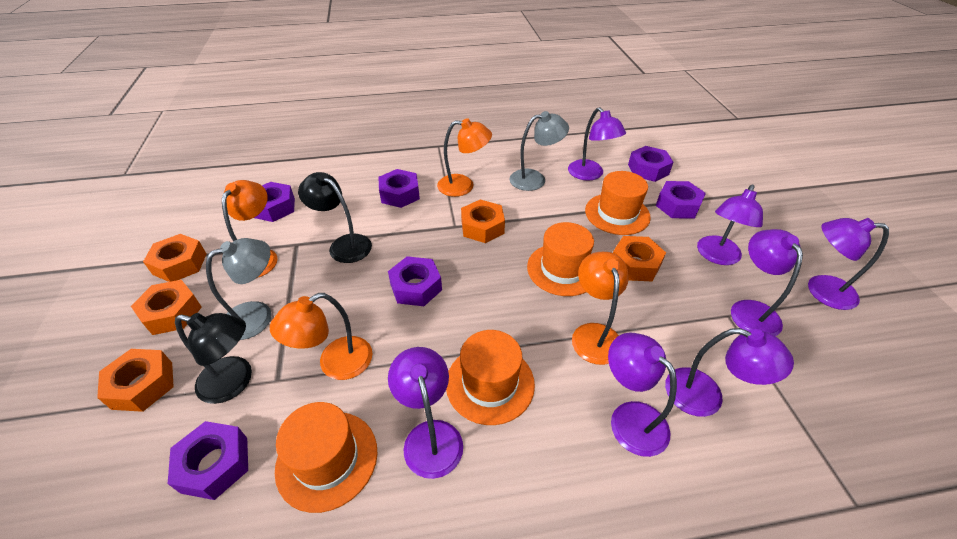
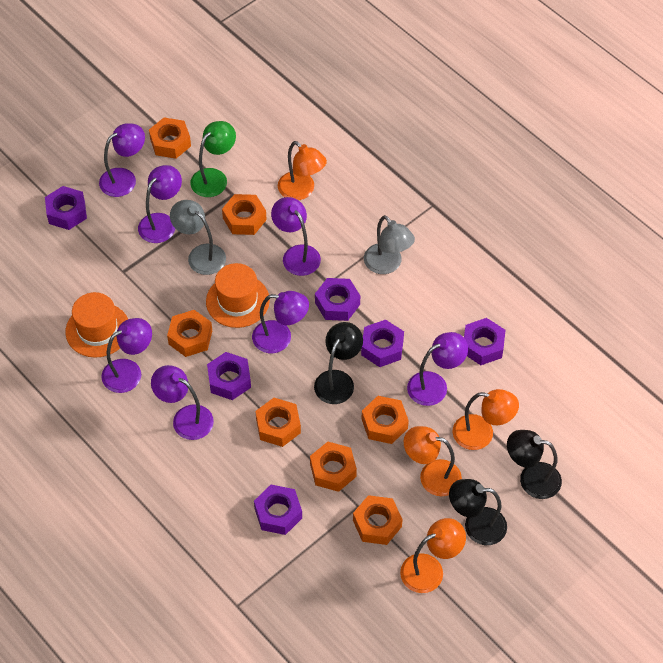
black lamp: 2 -> 3
green lamp: 0 -> 1
orange hat: 4 -> 2
orange nut: 5 -> 7

